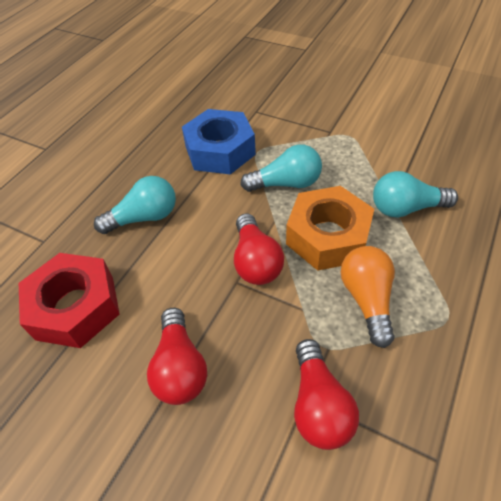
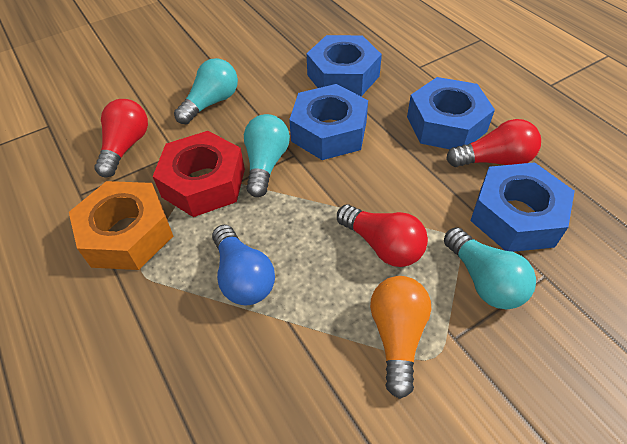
blue light bulb: 0 -> 1
blue nut: 1 -> 4

